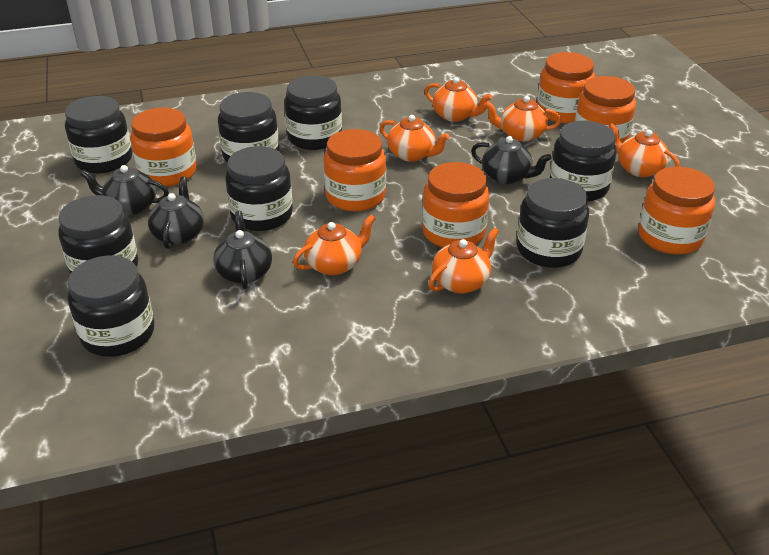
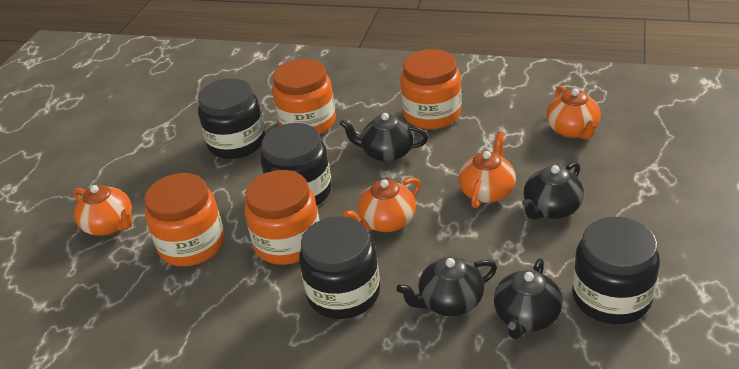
black jar: 8 -> 4
orange jar: 6 -> 4
orange teapot: 6 -> 4

